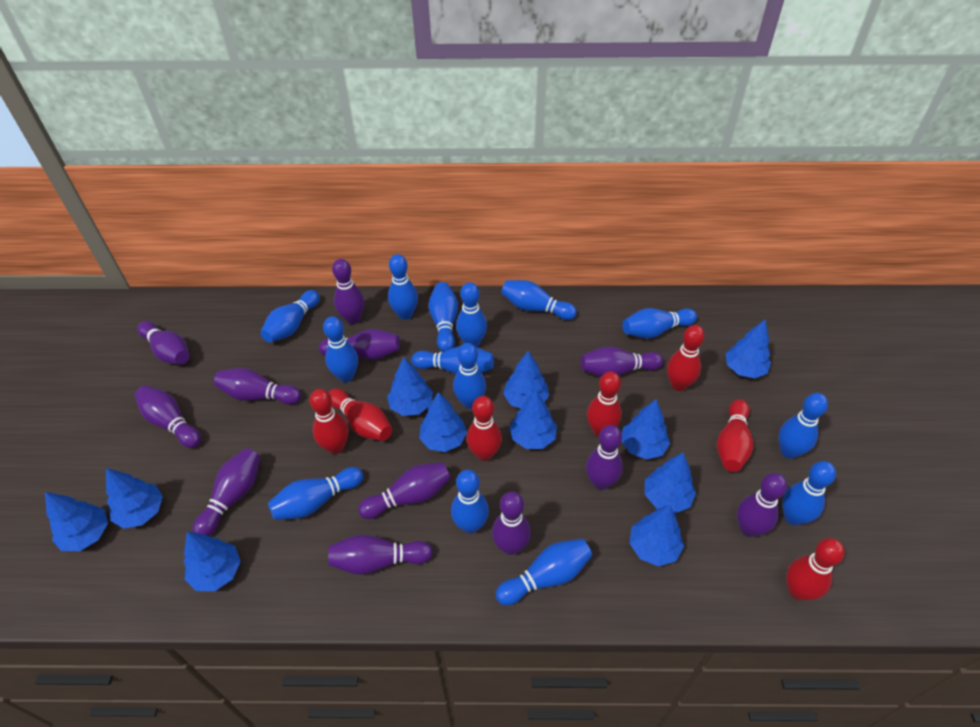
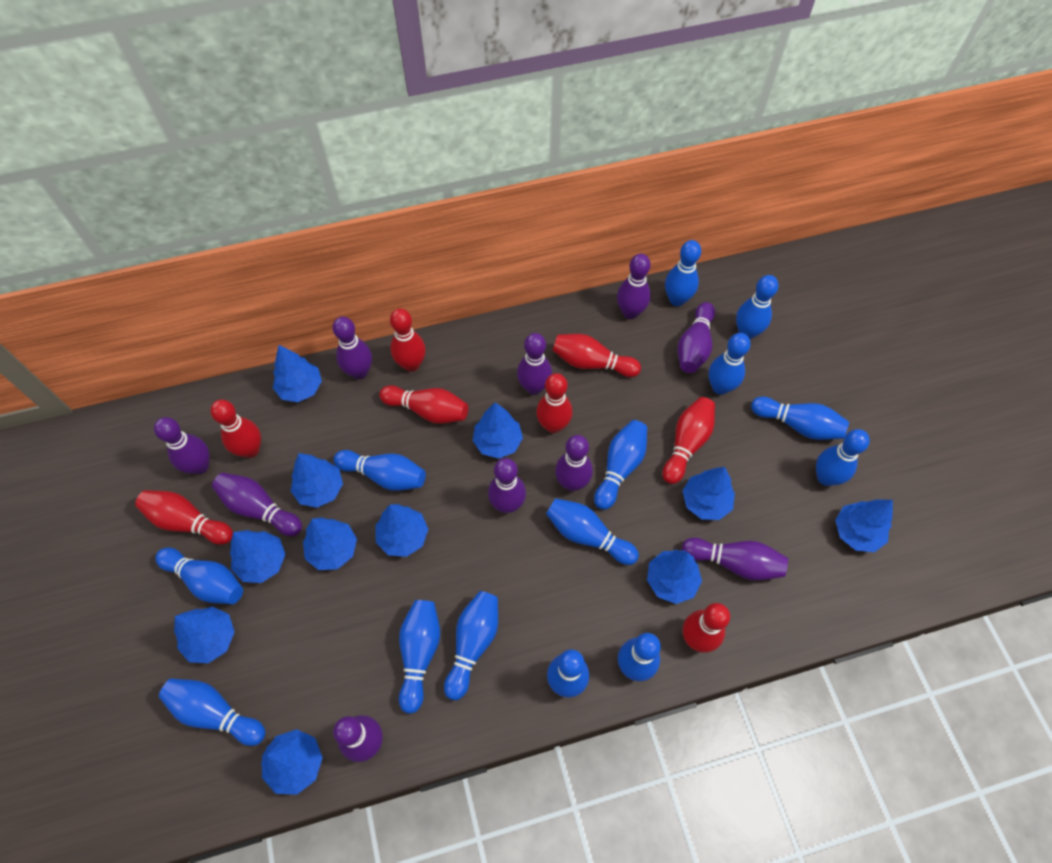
purple bowling pin: 12 -> 10
red bowling pin: 7 -> 8

